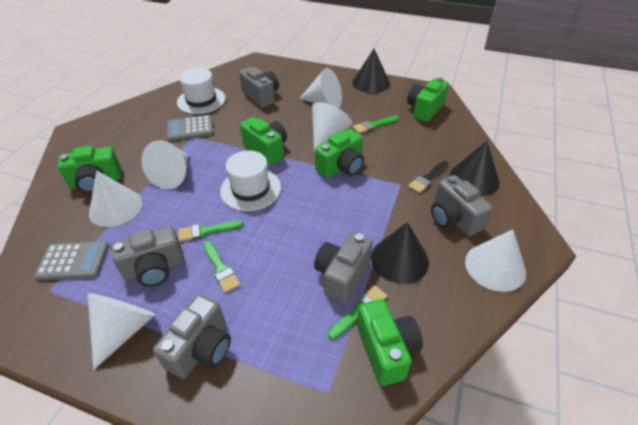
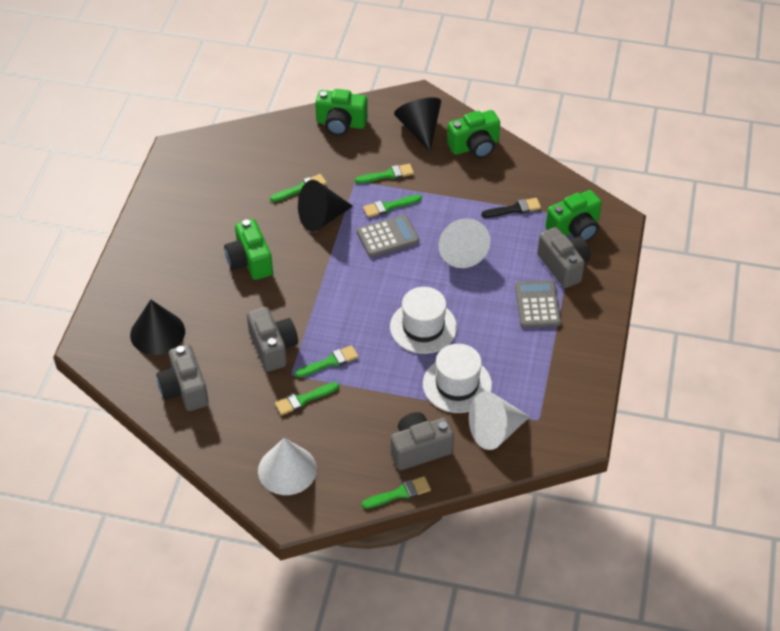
green brush: 4 -> 6
green camera: 5 -> 4
grey camera: 5 -> 4
white cone: 6 -> 3

